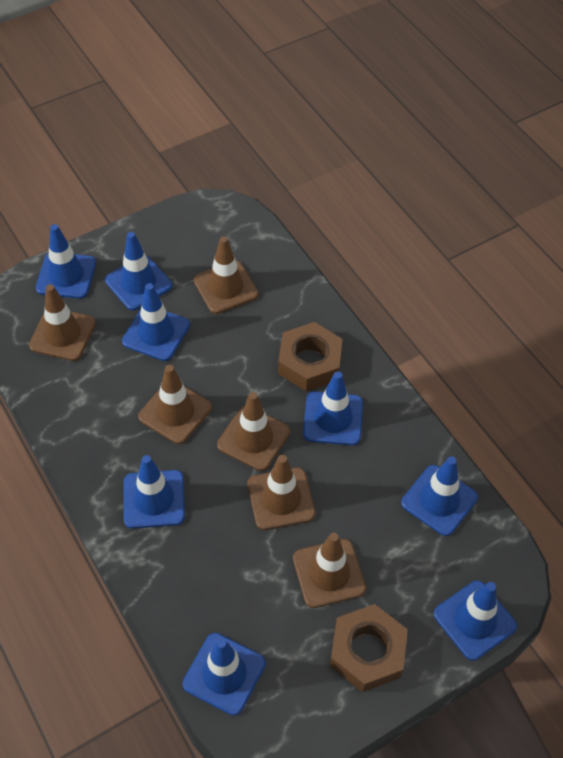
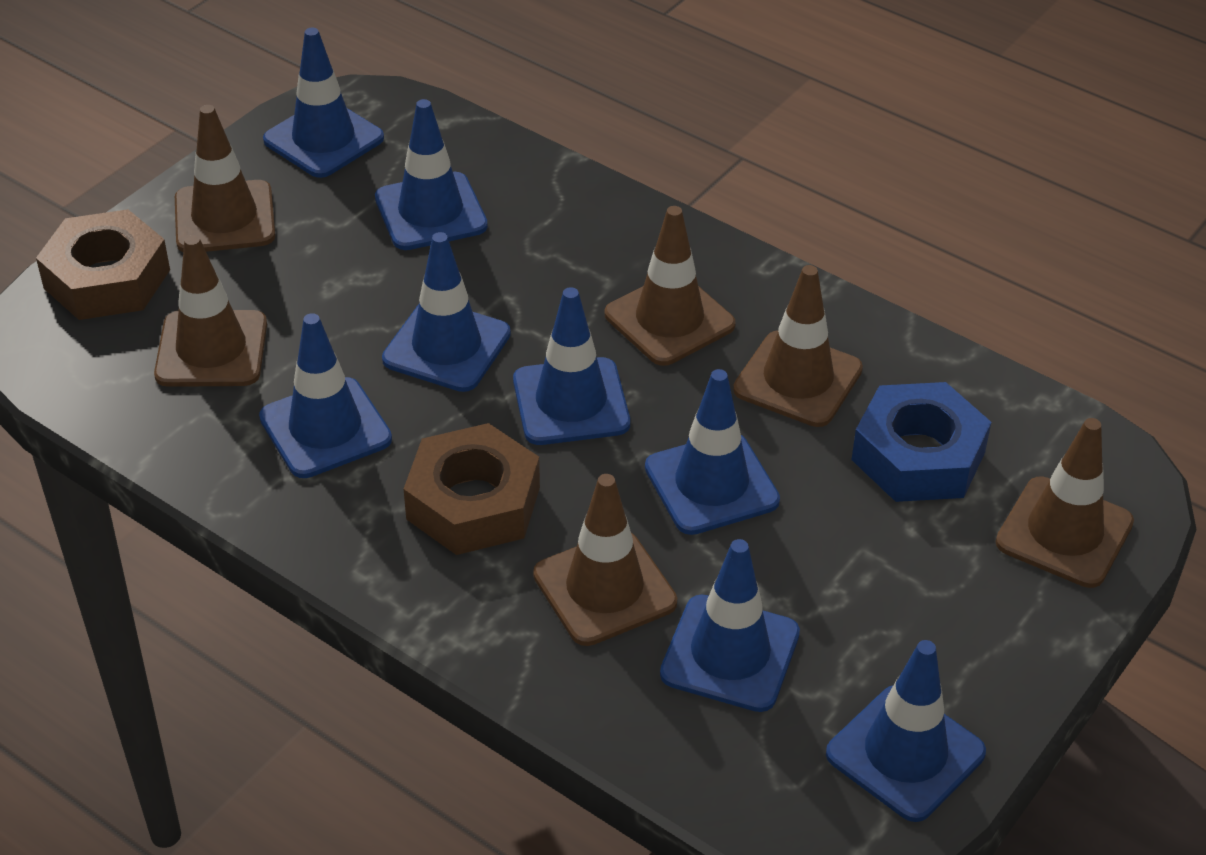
blue nut: 0 -> 1

